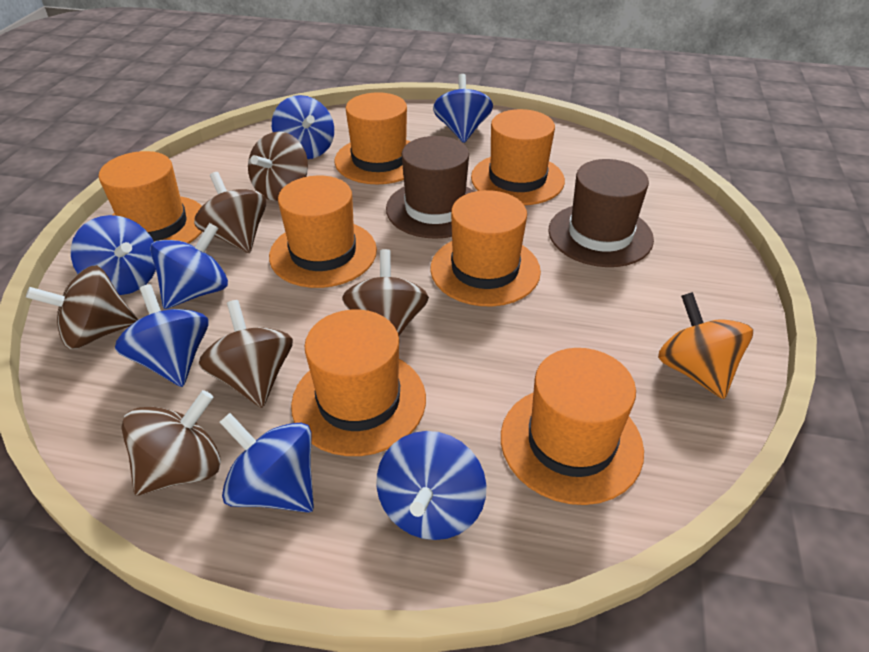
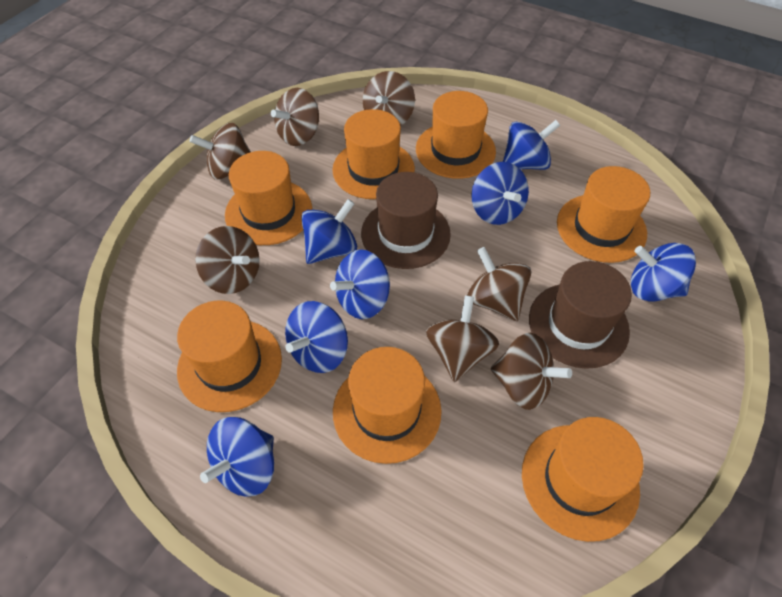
brown spinning top: 6 -> 7
orange spinning top: 1 -> 0

